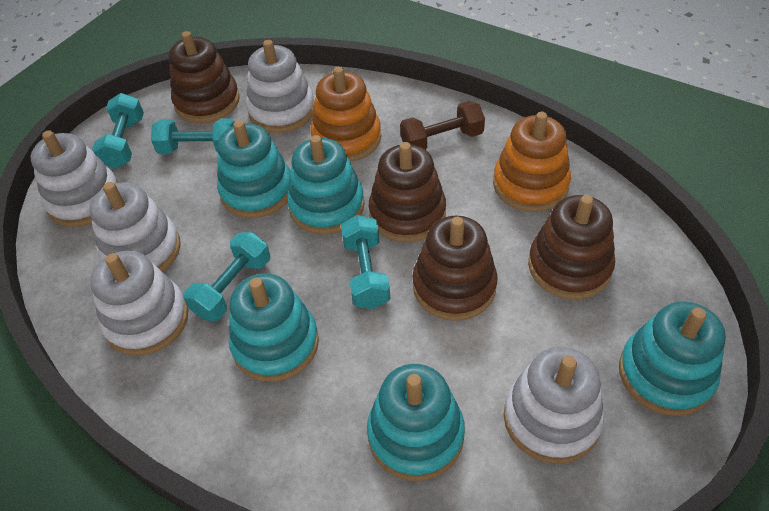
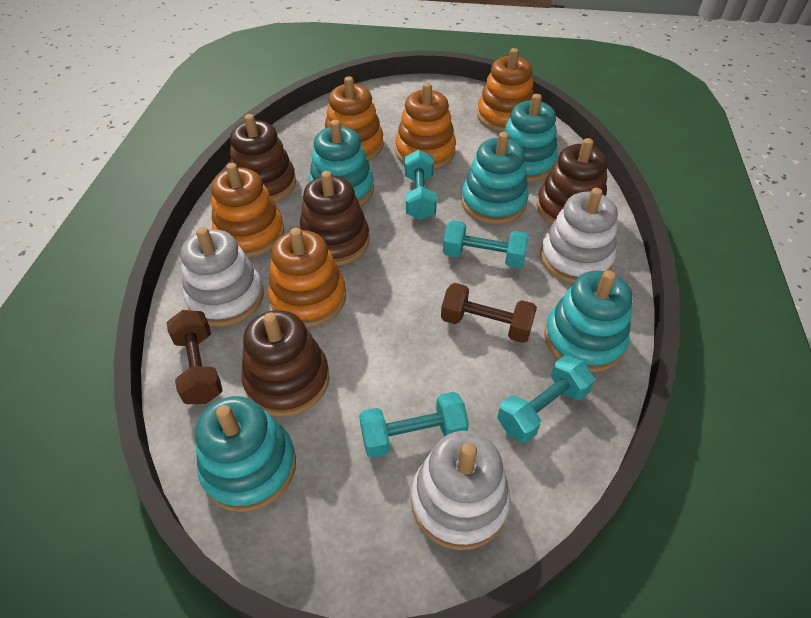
brown dumbbell: 1 -> 2
orange stacking toy: 2 -> 5
white stacking toy: 5 -> 3

